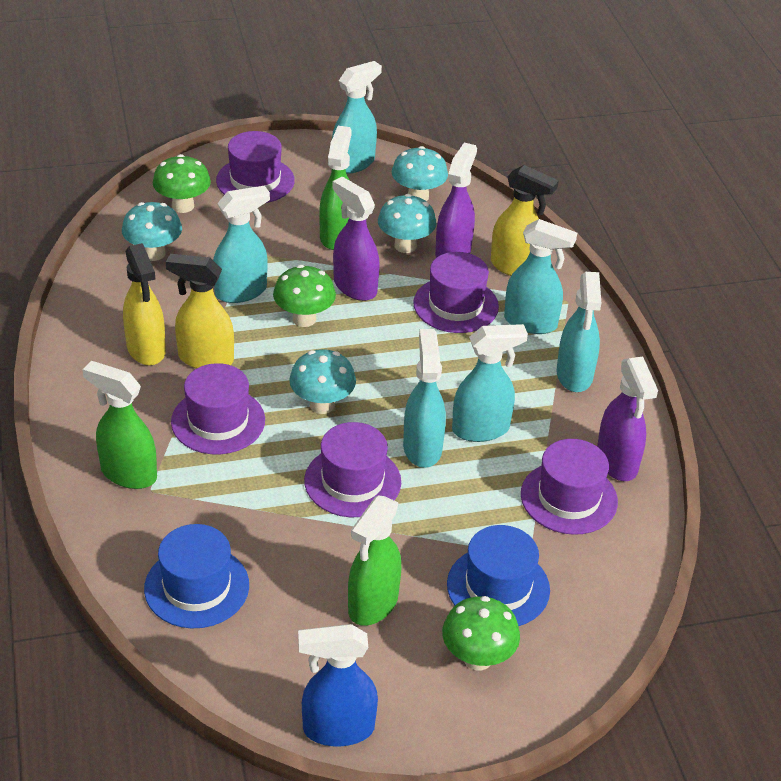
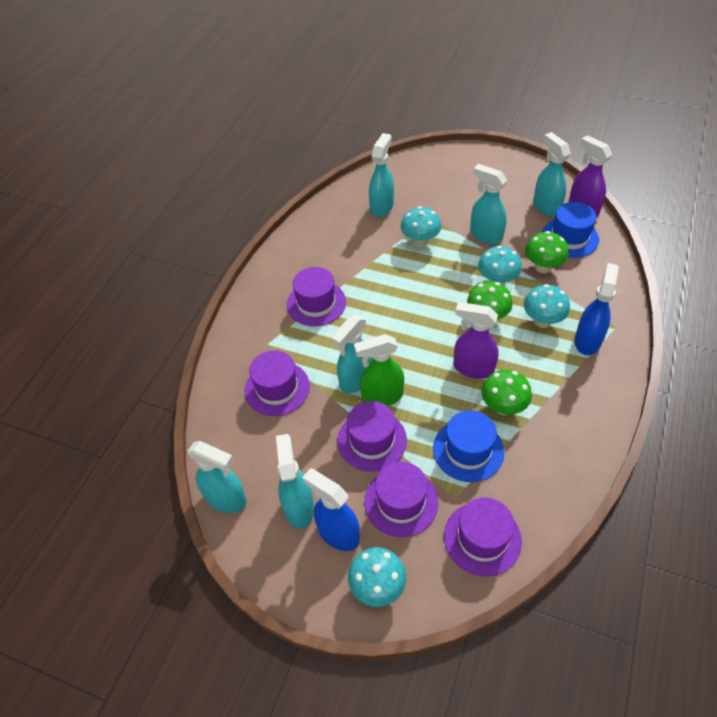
blue spray bottle: 1 -> 2
green spray bottle: 3 -> 1
purple spray bottle: 3 -> 2
yellow spray bottle: 3 -> 0

